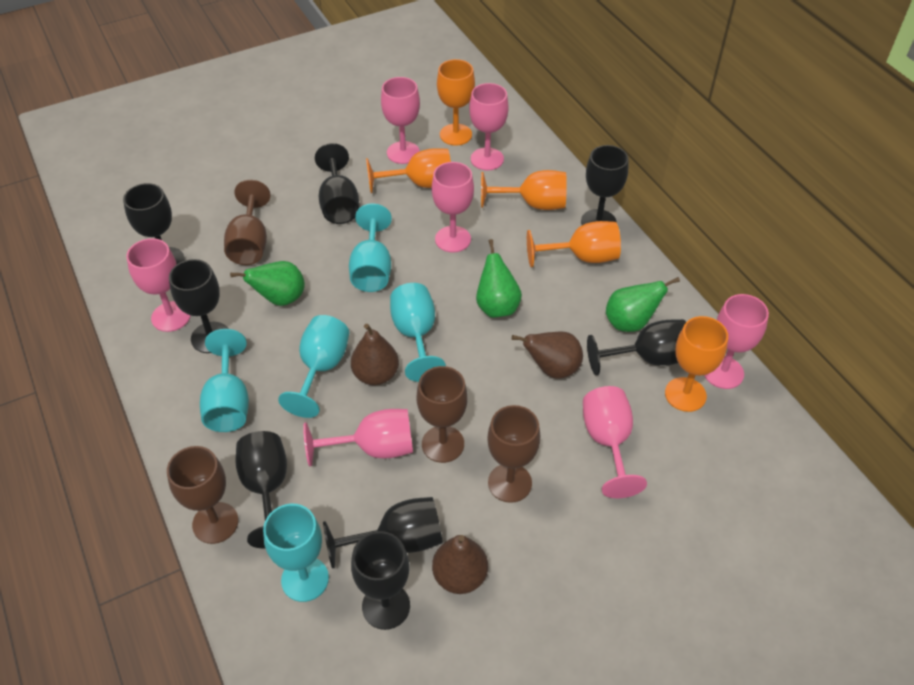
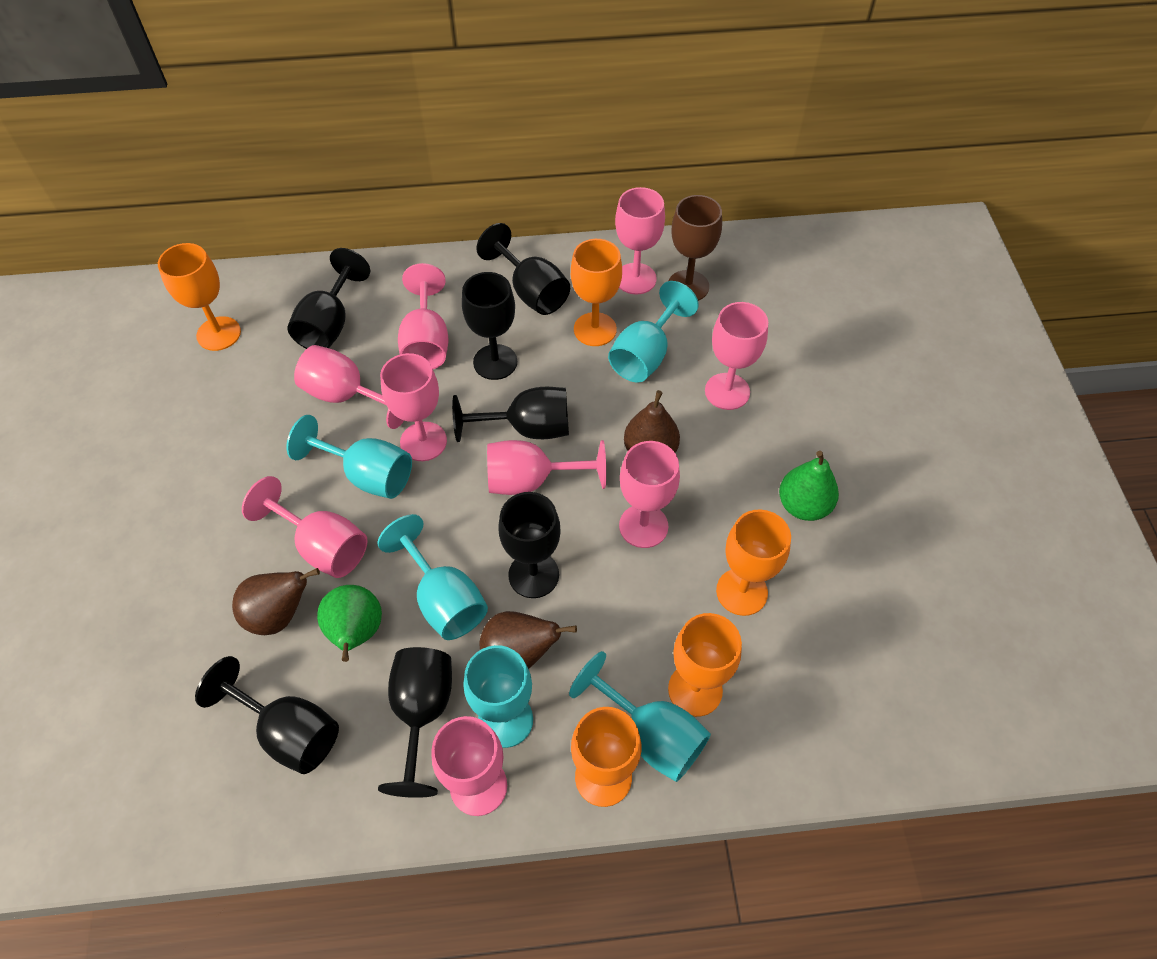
black goblet: 8 -> 7
brown goblet: 4 -> 1
green pear: 3 -> 2
pink goblet: 7 -> 9

